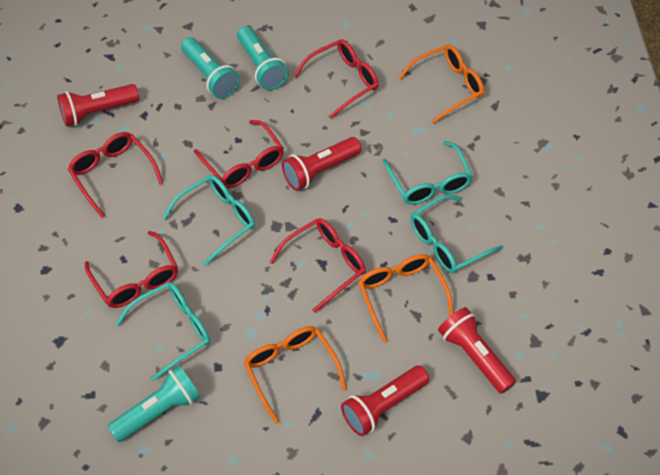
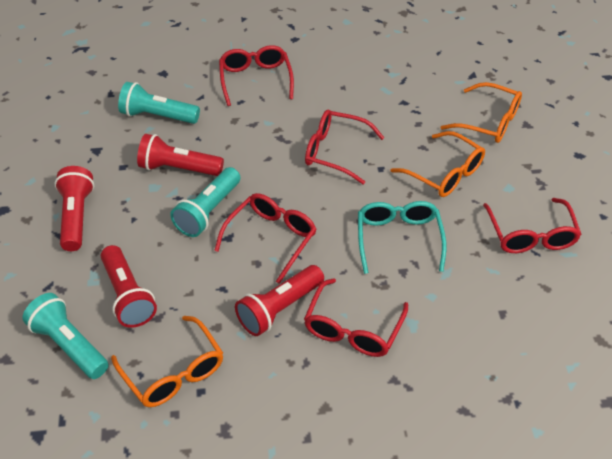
turquoise glasses: 4 -> 1

